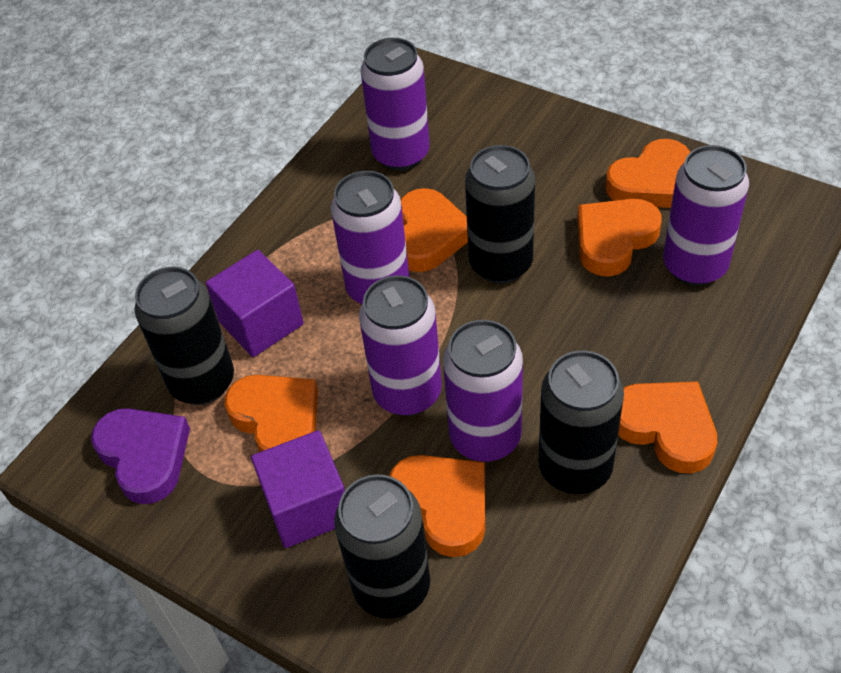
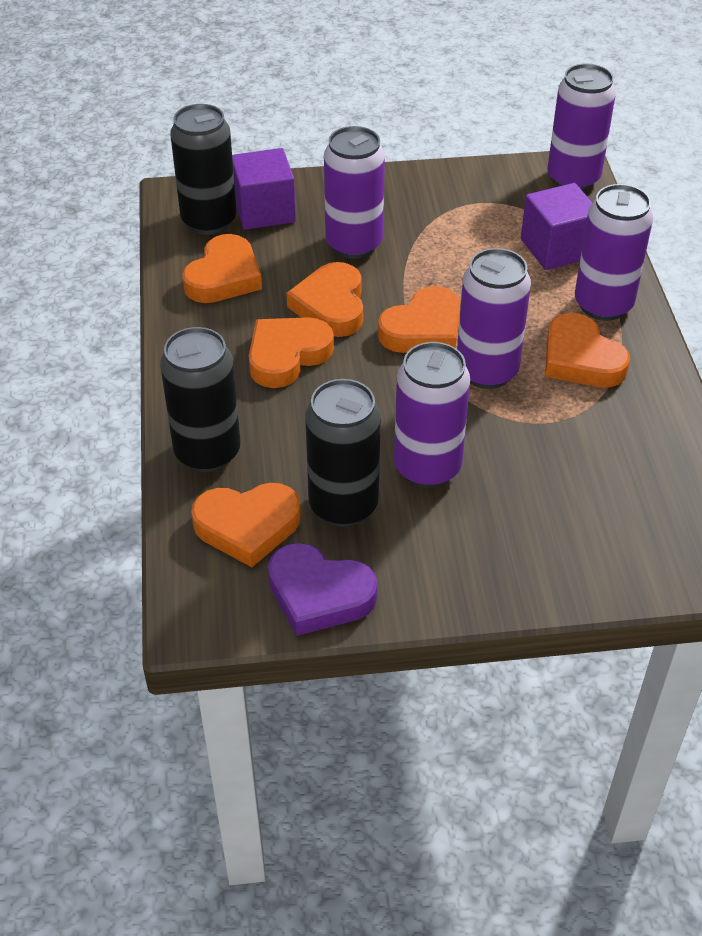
black can: 4 -> 3

